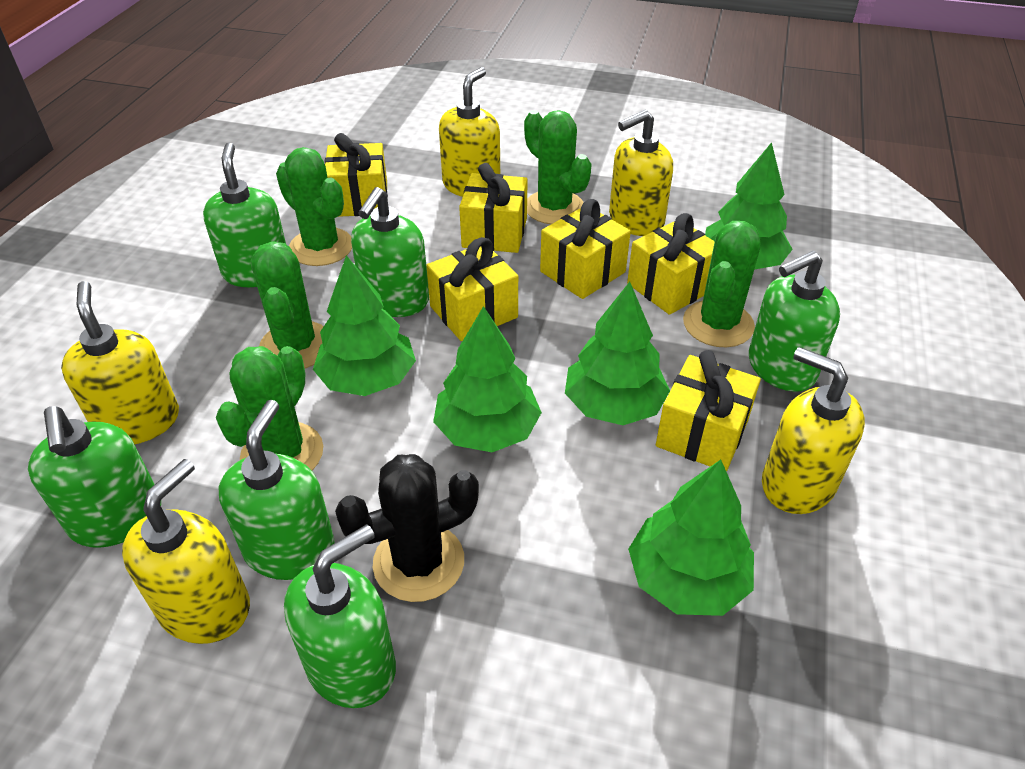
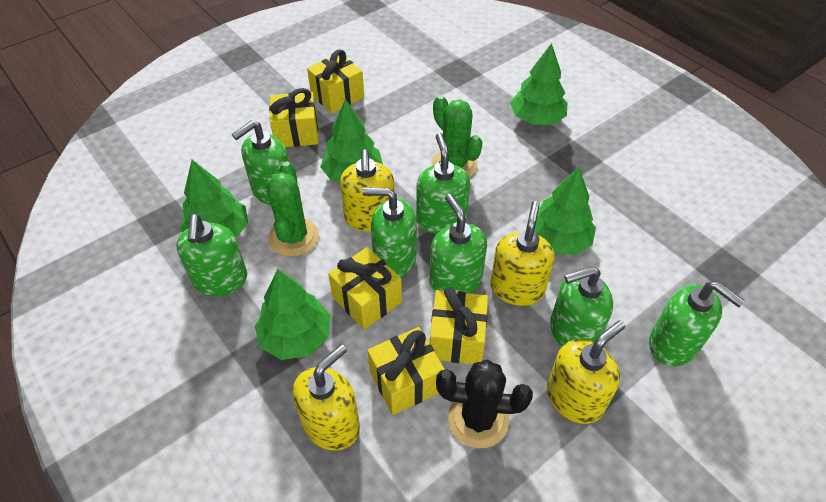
green cactus: 5 -> 2
green soap dispenser: 6 -> 7
yellow gift: 6 -> 5
yellow soap dispenser: 5 -> 4

